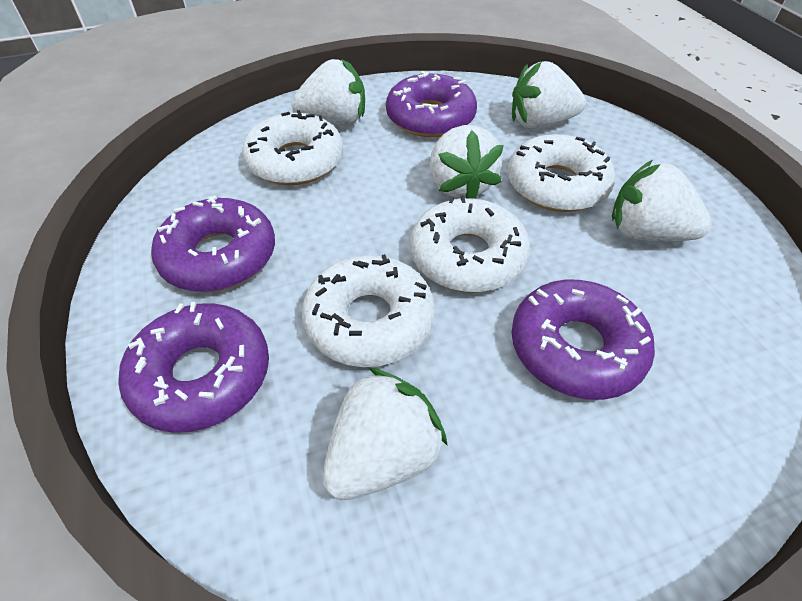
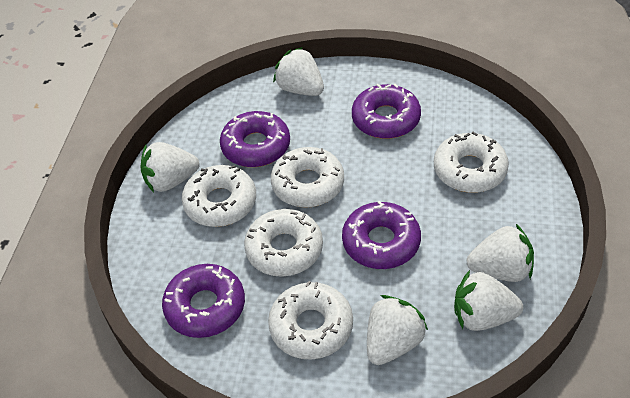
white donut: 4 -> 5

